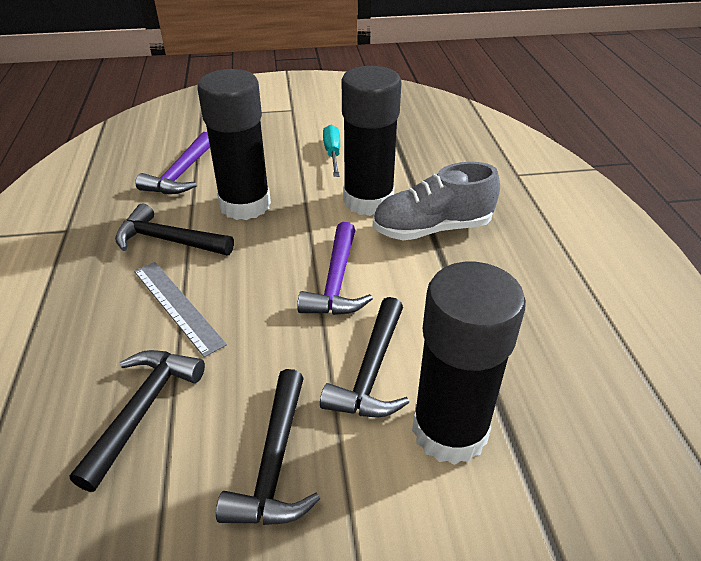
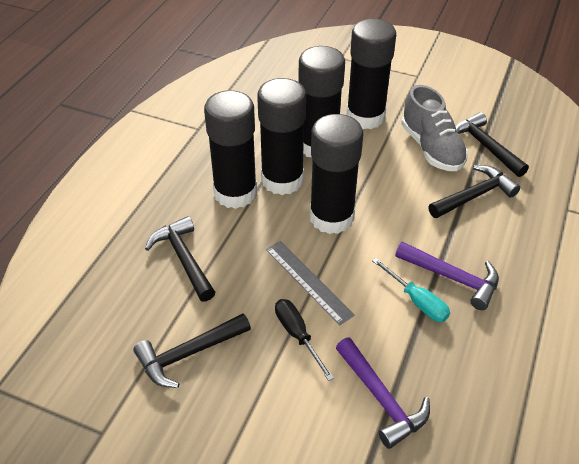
black glue stick: 3 -> 5
black screwdriver: 0 -> 1

